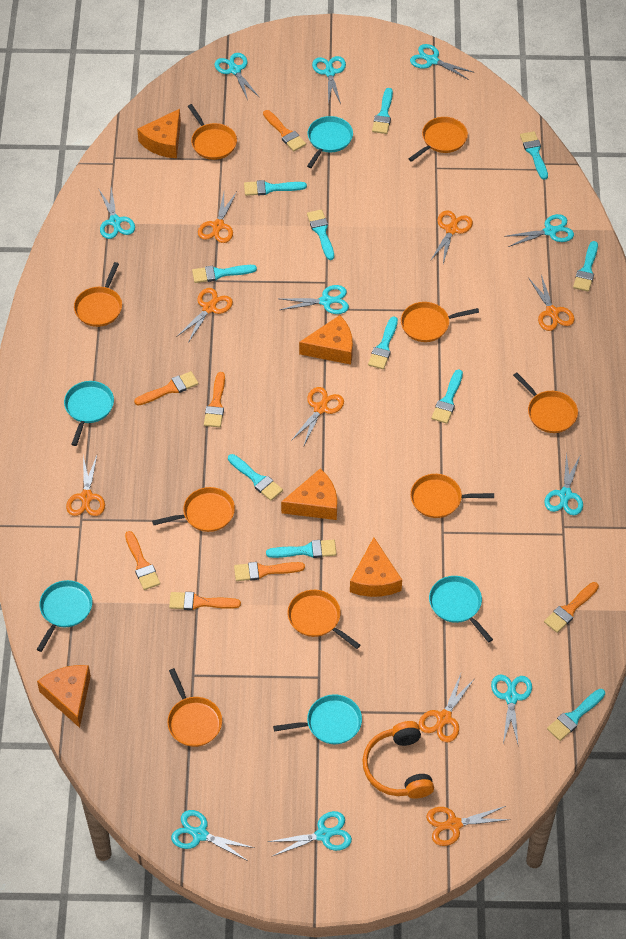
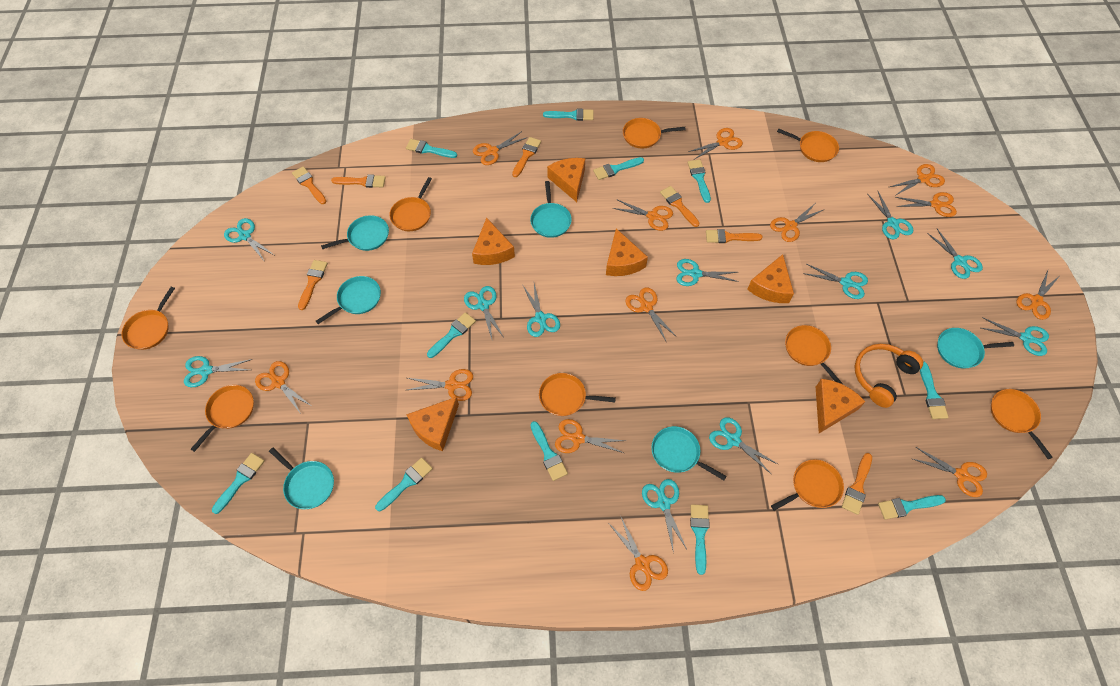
orange cheese: 5 -> 6
orange scissors: 8 -> 13
turquoise pan: 5 -> 6
turquoise scissors: 10 -> 11

